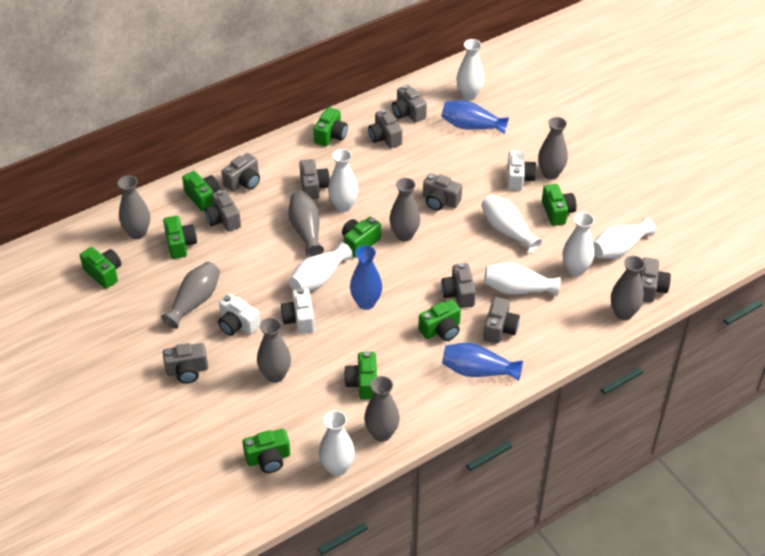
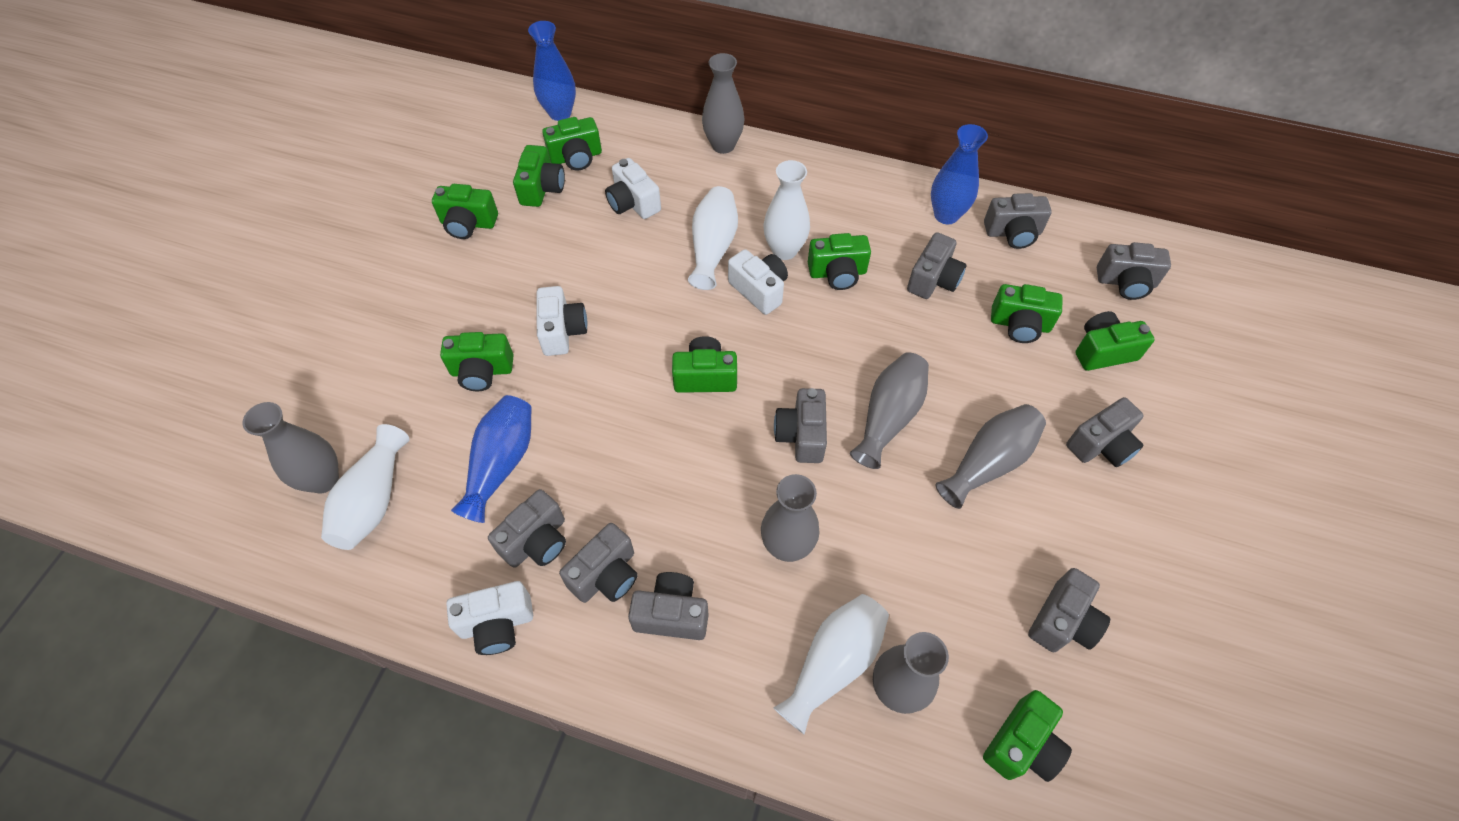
grey camera: 10 -> 9
grey vase: 8 -> 6
white camera: 3 -> 4
white vase: 8 -> 4

